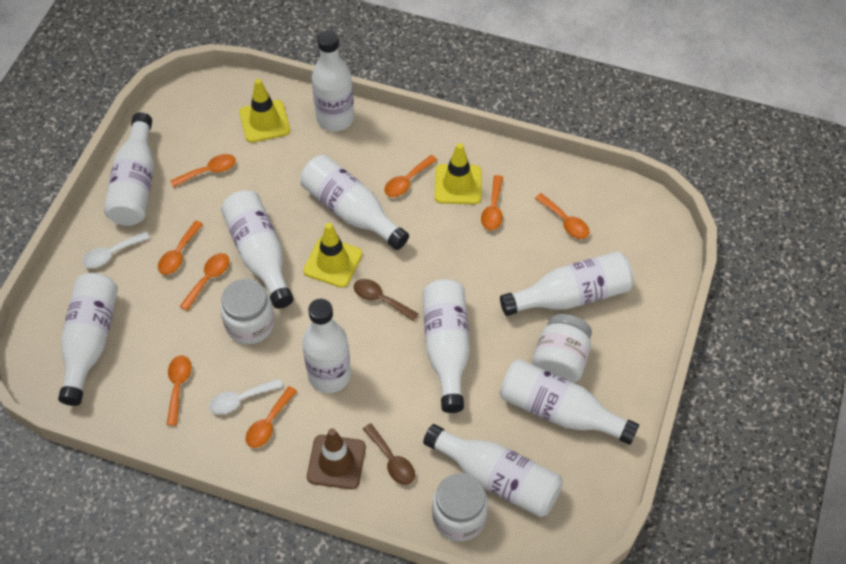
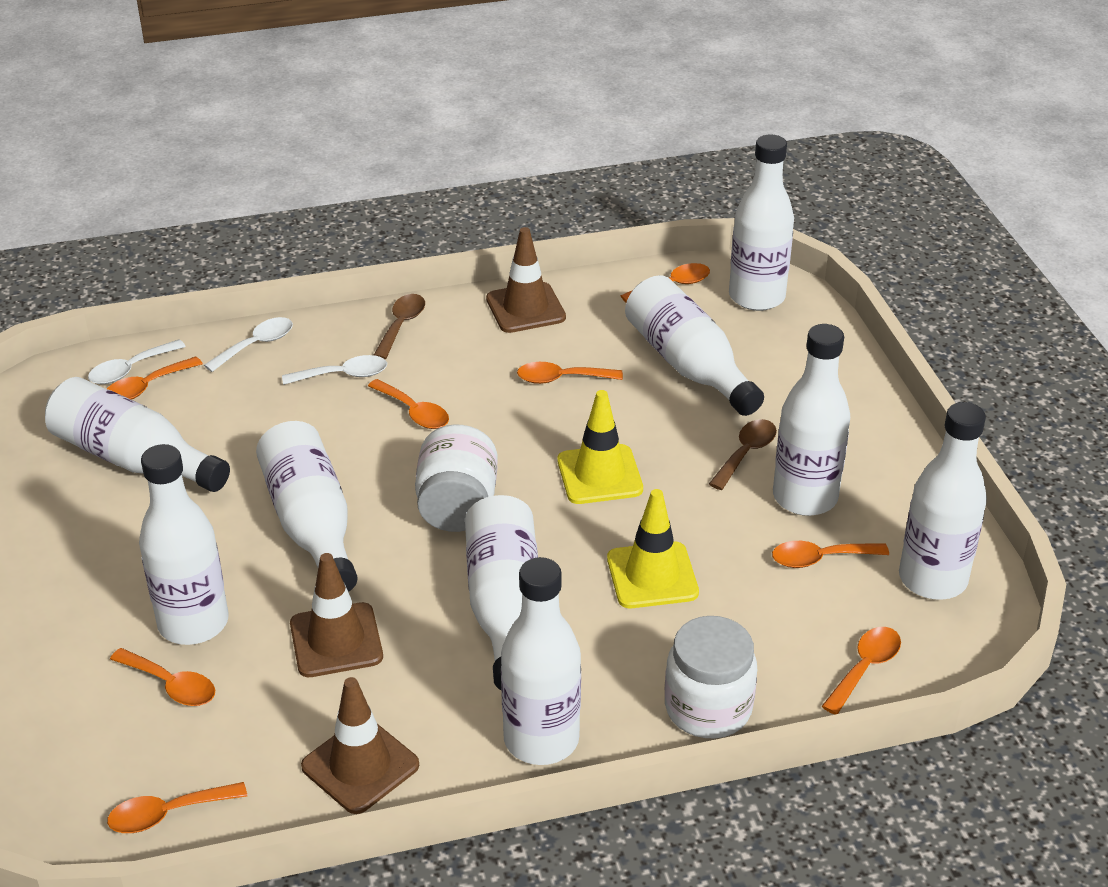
brown traffic cone: 1 -> 3
white bottle: 10 -> 9
white jar: 3 -> 2
white spoon: 2 -> 3
yellow traffic cone: 3 -> 2

